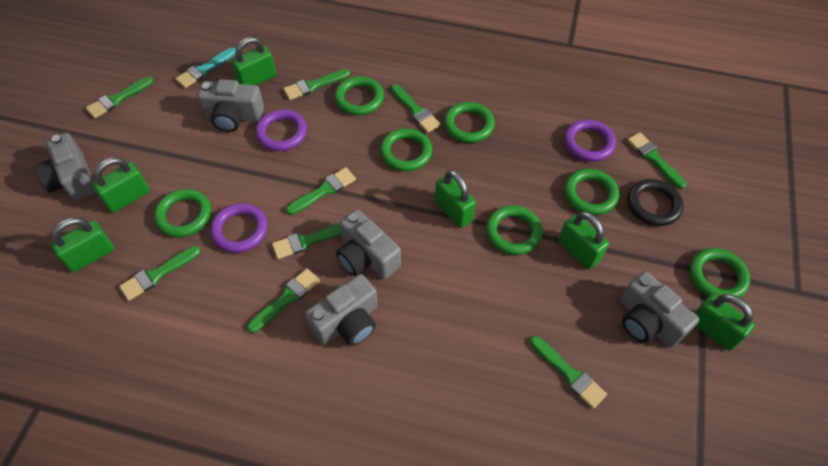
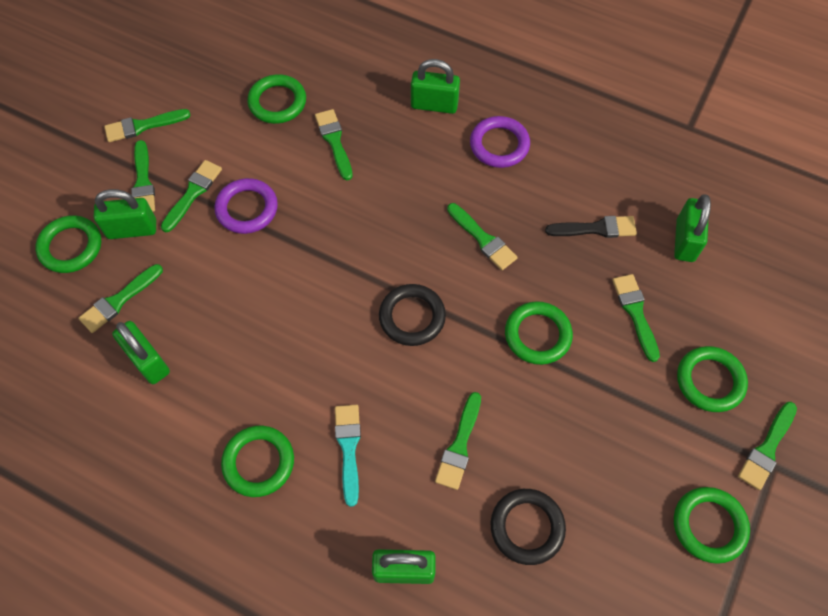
black brush: 0 -> 1
black ring: 1 -> 2
green padlock: 6 -> 5
green ring: 7 -> 6
grey camera: 5 -> 0
purple ring: 3 -> 2

